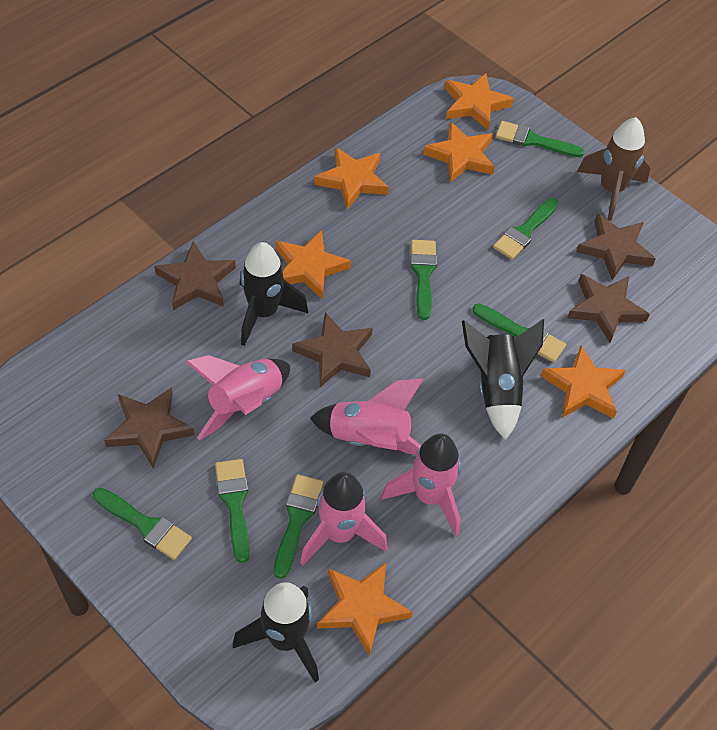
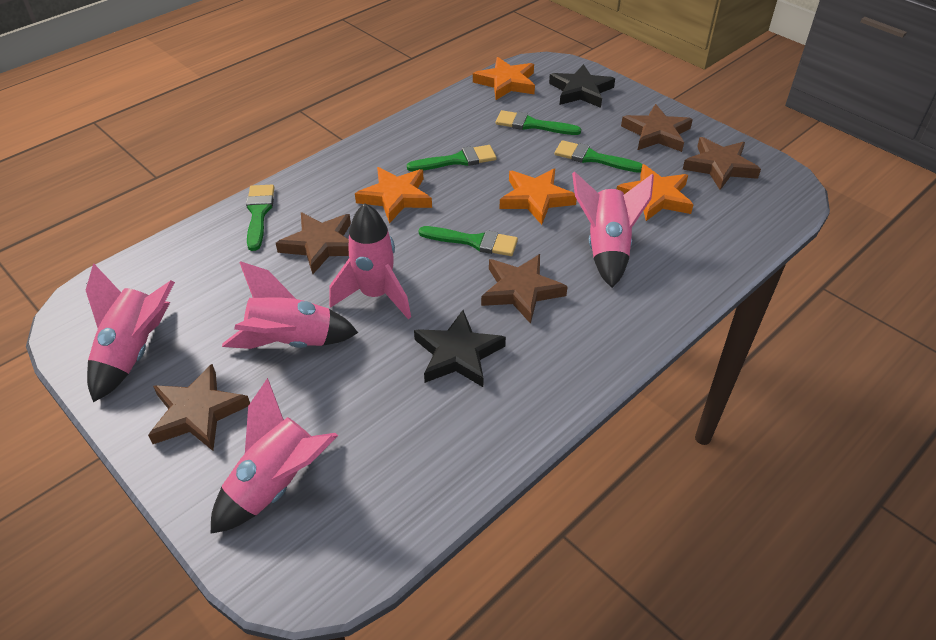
black rocket: 3 -> 0
black star: 0 -> 2
brown rocket: 1 -> 0
green brush: 7 -> 5
orange star: 6 -> 4
pink rocket: 4 -> 5

